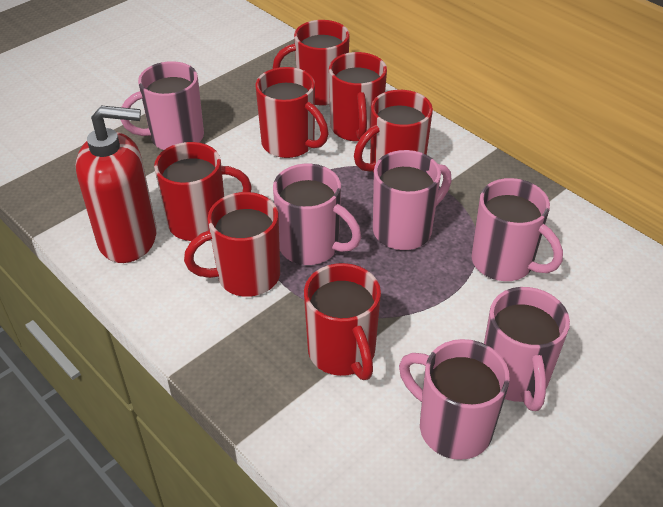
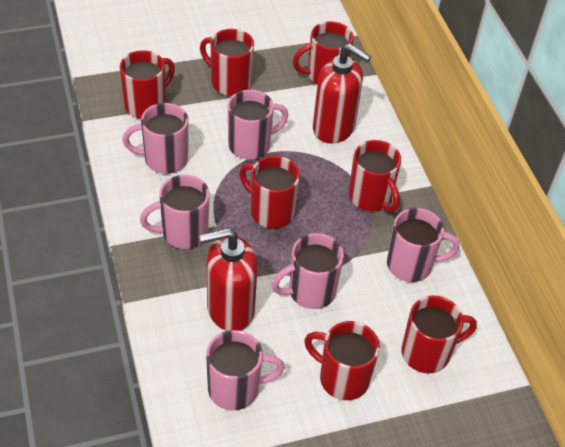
red soap dispenser: 1 -> 2

